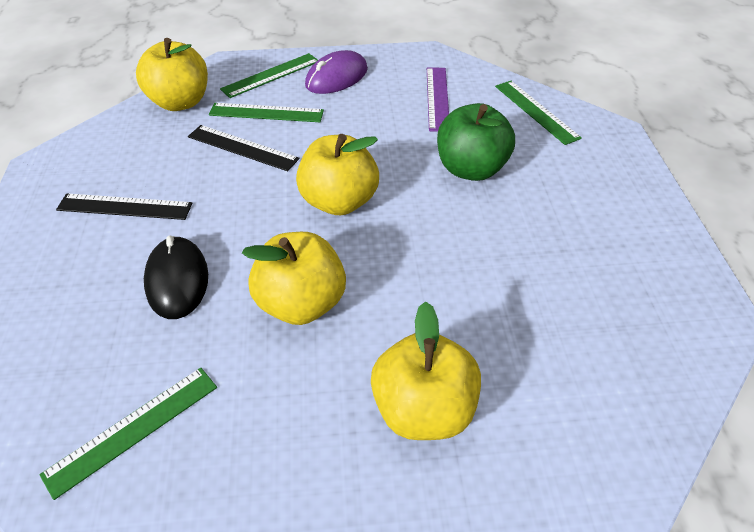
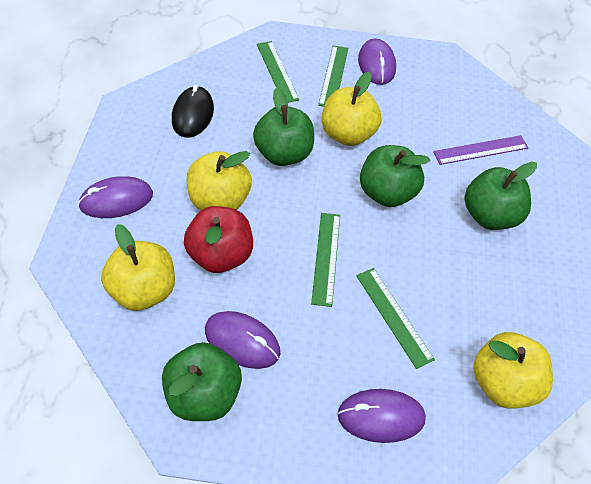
black ruler: 2 -> 0
green apple: 1 -> 4
purple mouse: 1 -> 4
red apple: 0 -> 1

